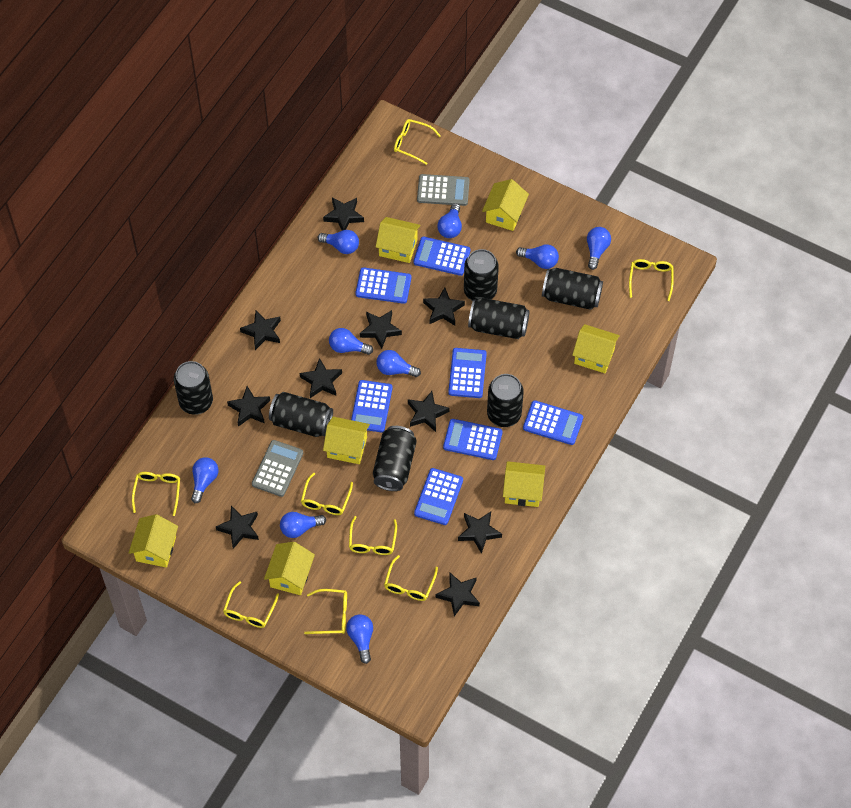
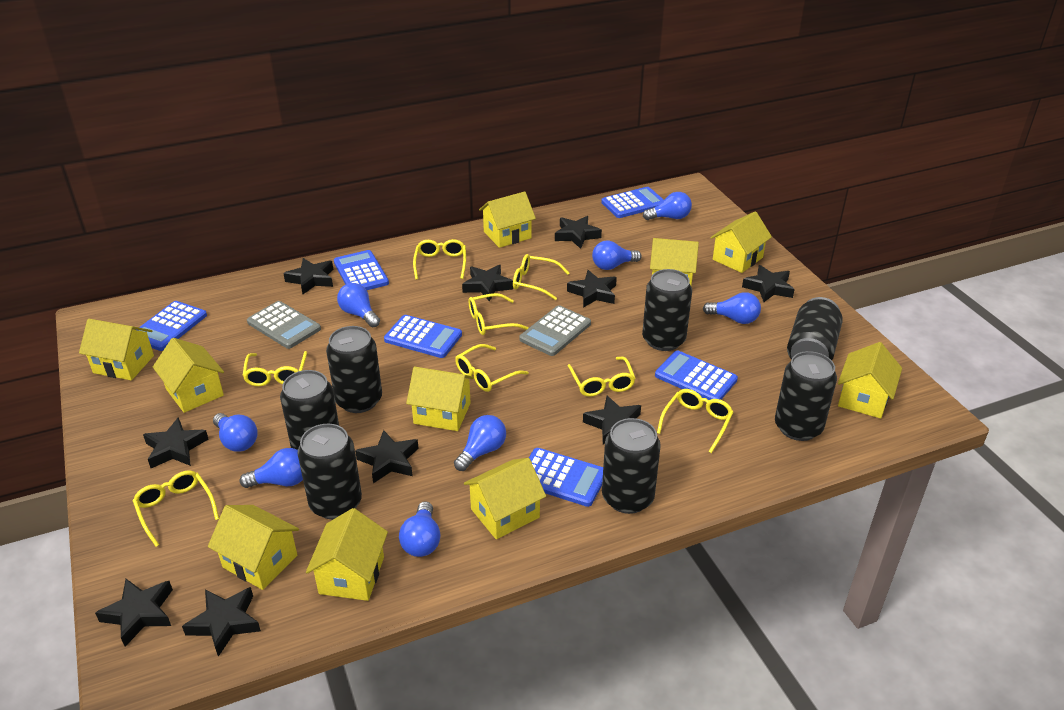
blue calculator: 7 -> 6
blue light bulb: 9 -> 8
yellow house: 7 -> 10

